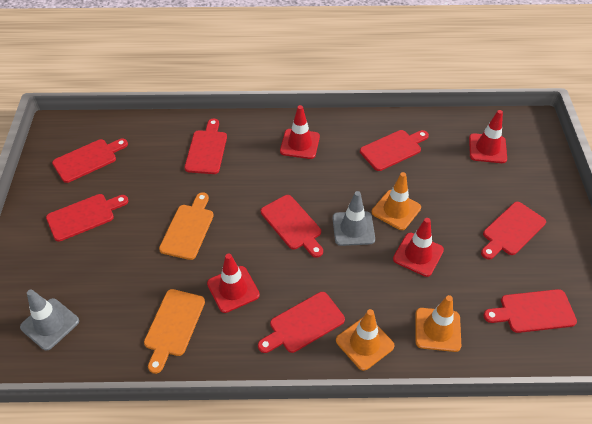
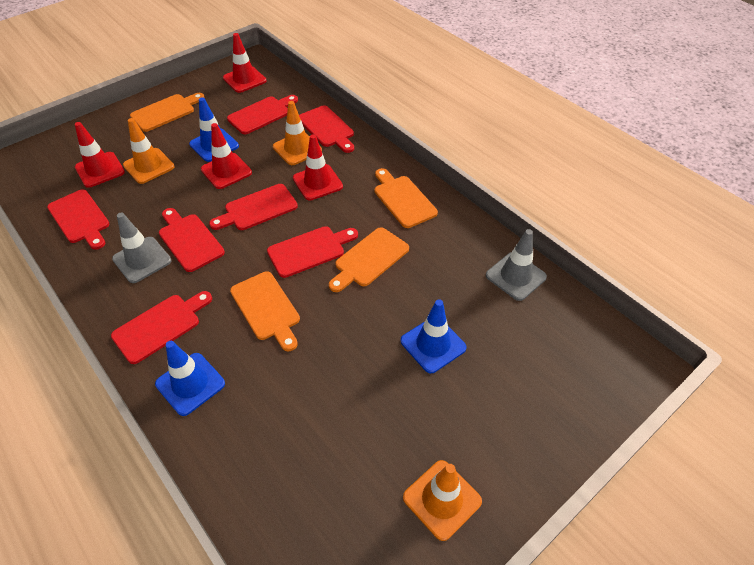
blue traffic cone: 0 -> 3
orange cutting board: 2 -> 4
red cutting board: 8 -> 7

